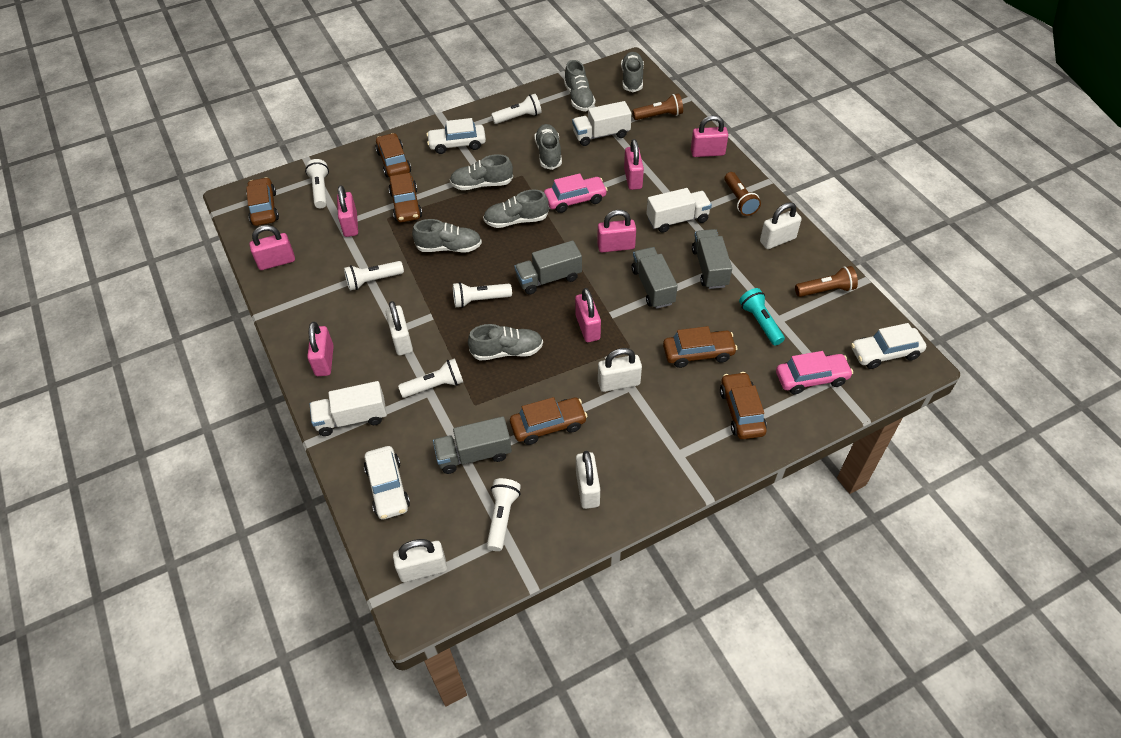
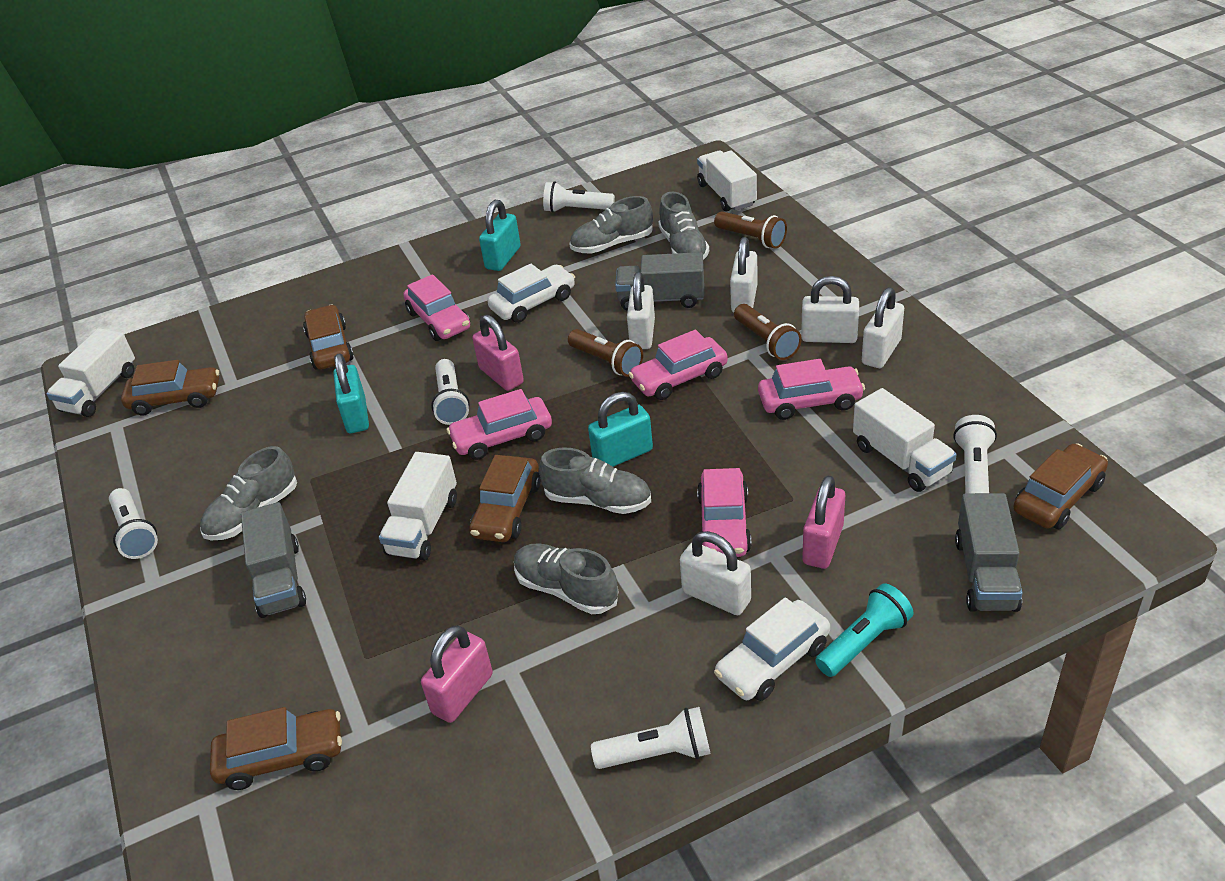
brown car: 6 -> 5
grey shoe: 7 -> 5
grey truck: 4 -> 3
pink car: 2 -> 5
pink padlock: 7 -> 3
turquoise padlock: 0 -> 3
white car: 3 -> 2
white flashlight: 6 -> 5
white truck: 3 -> 4

